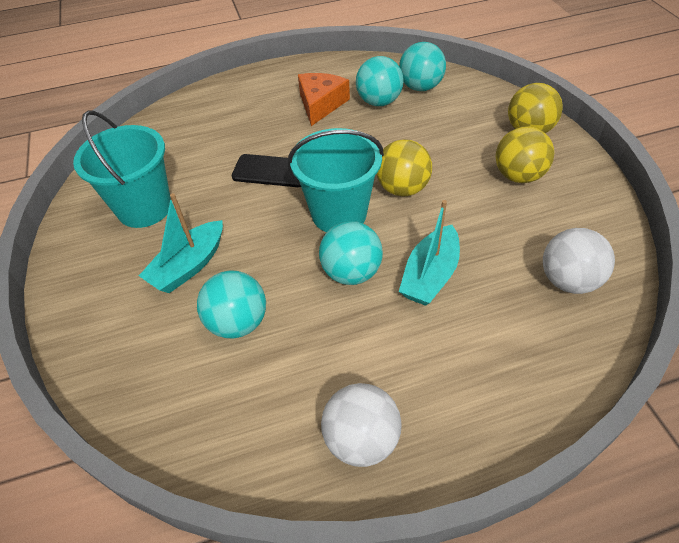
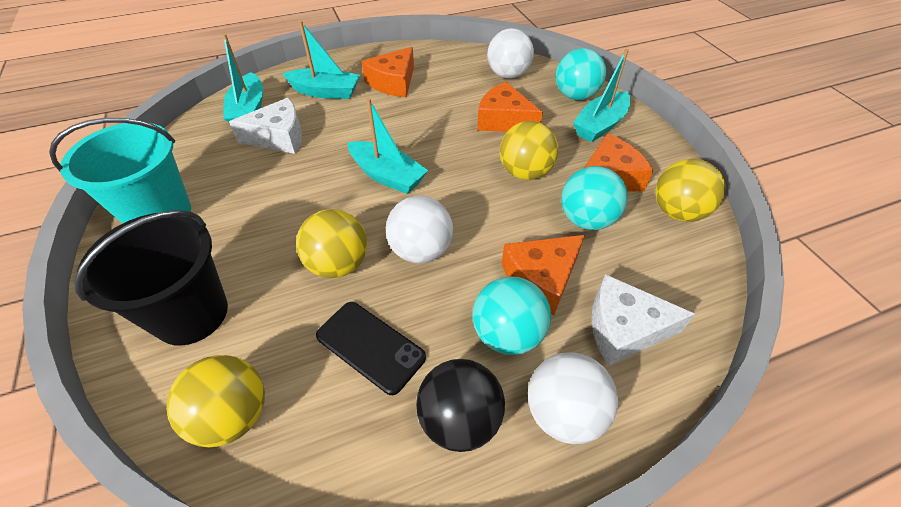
black ball: 0 -> 1
black bucket: 0 -> 1
orange cheese: 1 -> 4
turquoise ball: 4 -> 3
turquoise boat: 2 -> 4
turquoise bucket: 2 -> 1
white ball: 2 -> 3
white cheese: 0 -> 2
yellow ball: 3 -> 4

